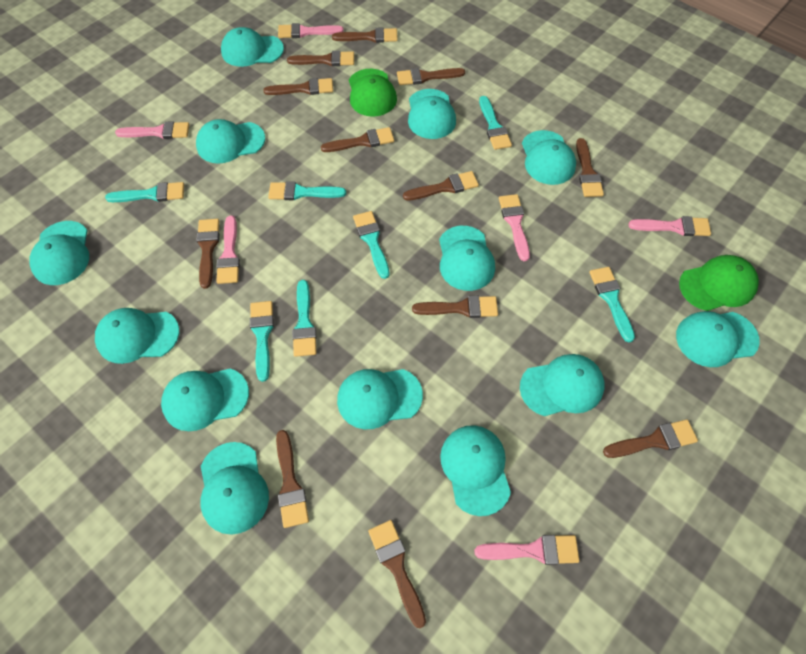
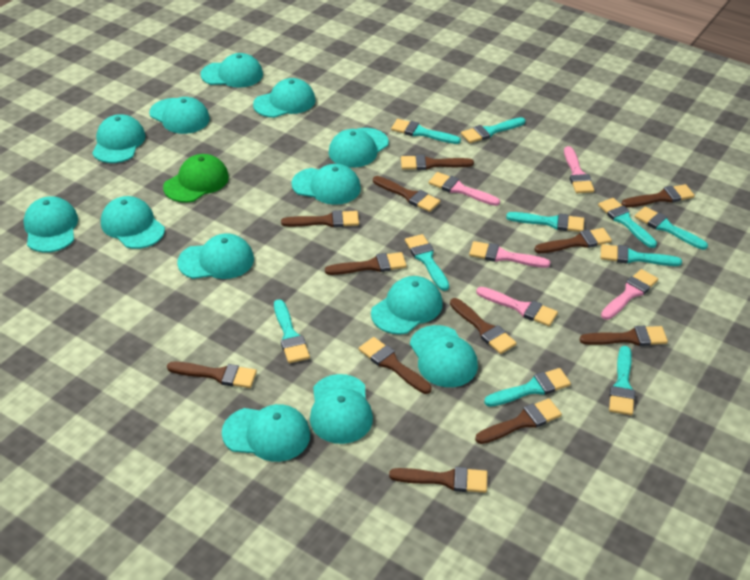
green cap: 2 -> 1
pink brush: 6 -> 5
turquoise brush: 7 -> 10

